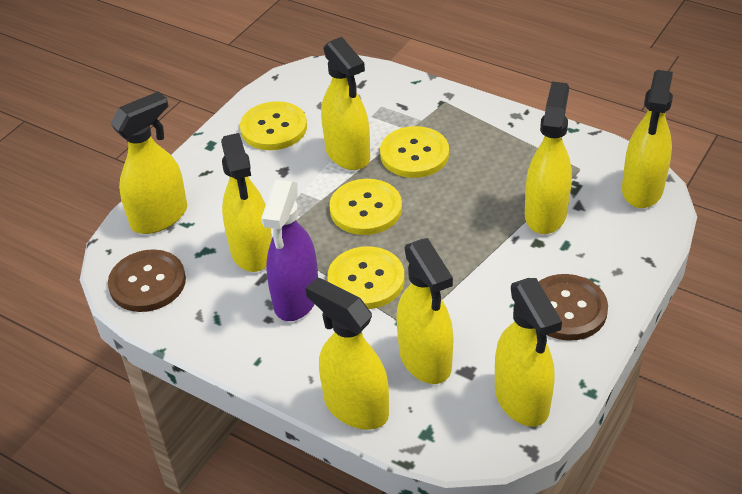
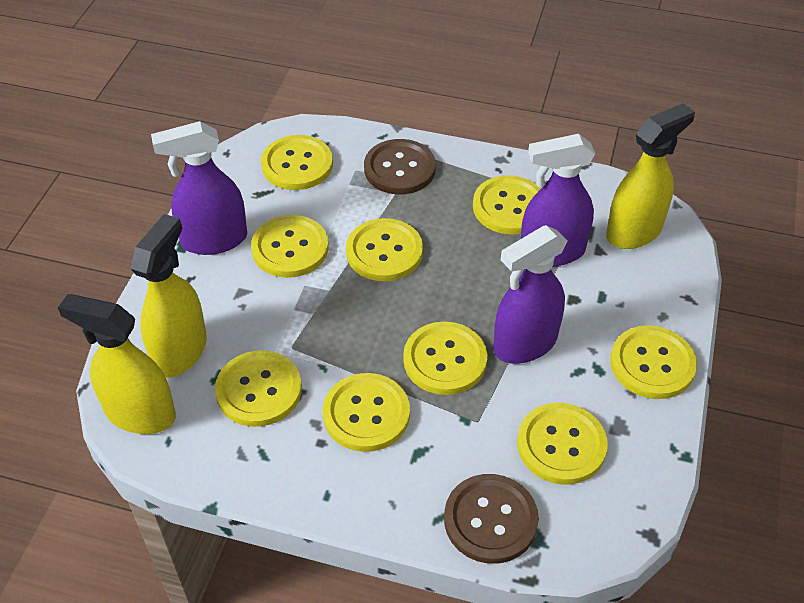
purple spray bottle: 1 -> 3
yellow button: 4 -> 9
yellow spray bottle: 8 -> 3

